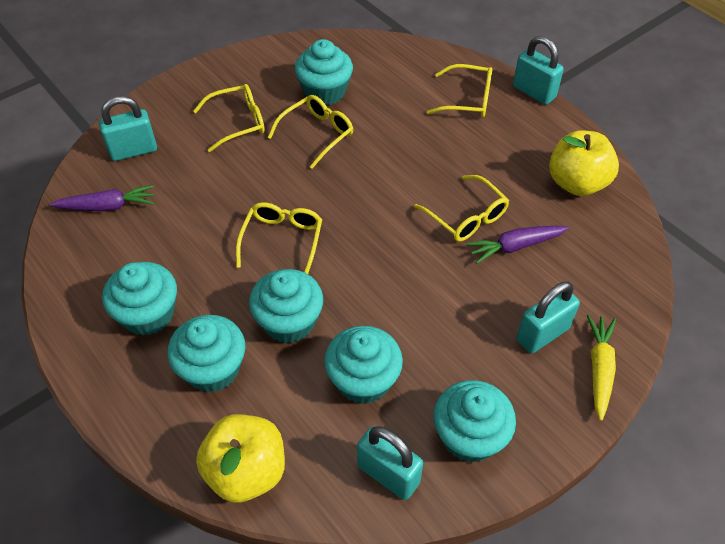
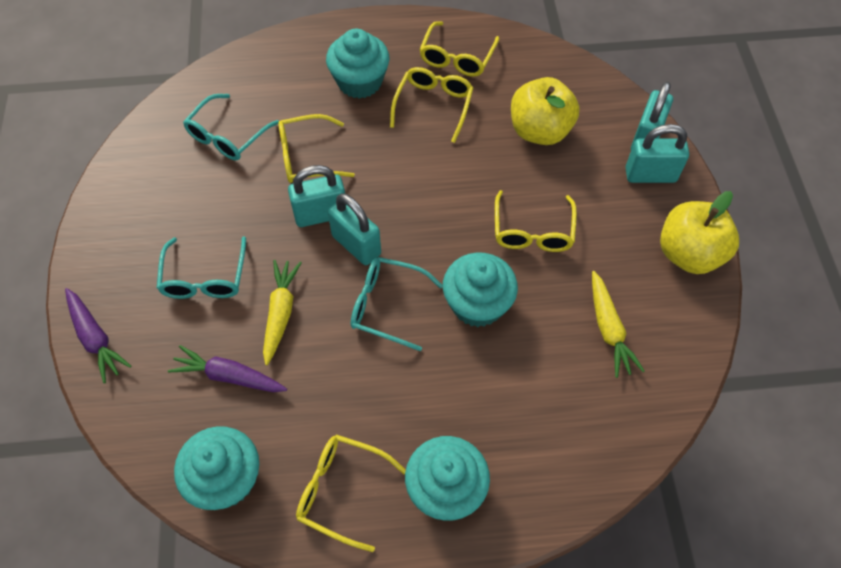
turquoise cupcake: 6 -> 4
turquoise glasses: 0 -> 3
yellow carrot: 1 -> 2

